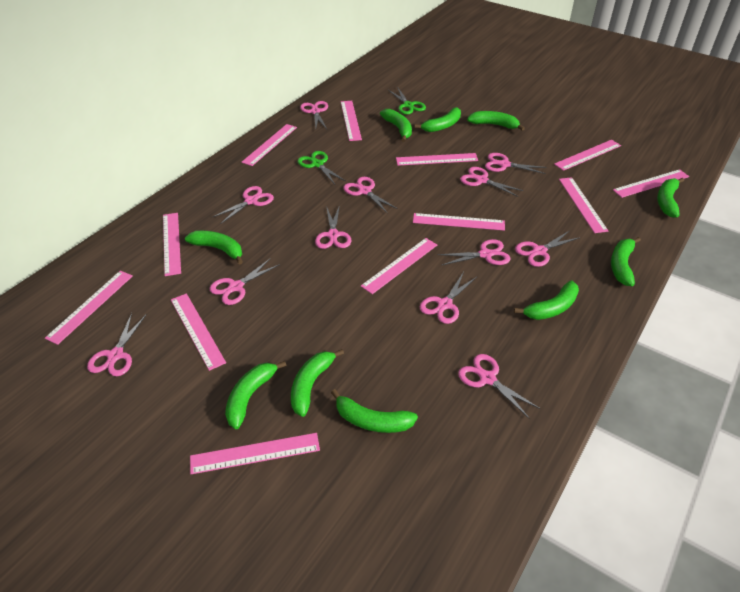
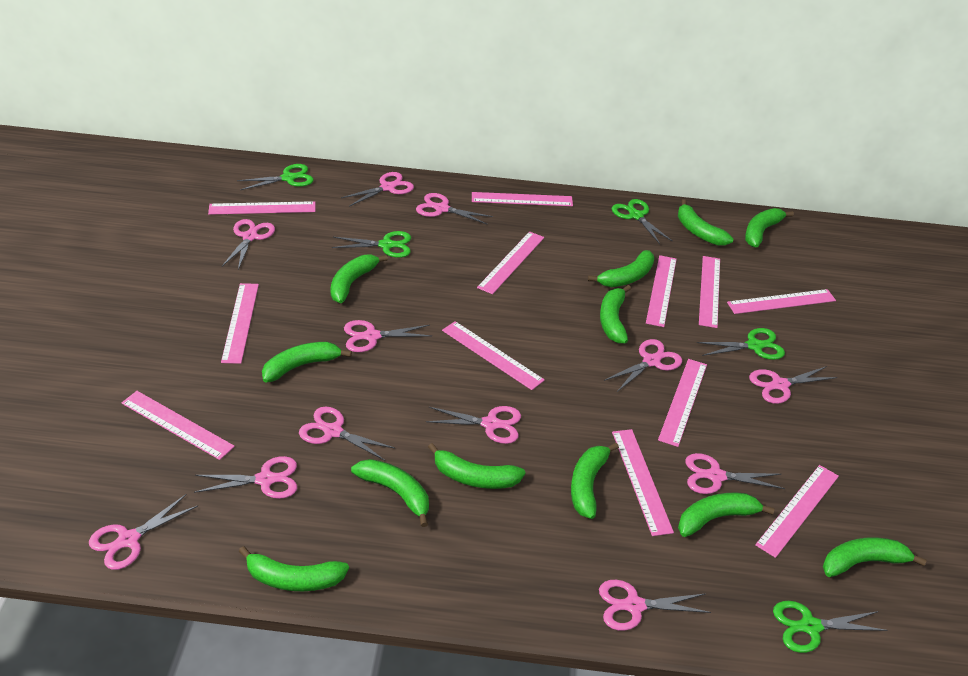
green banana: 10 -> 12
green scissors: 2 -> 5

